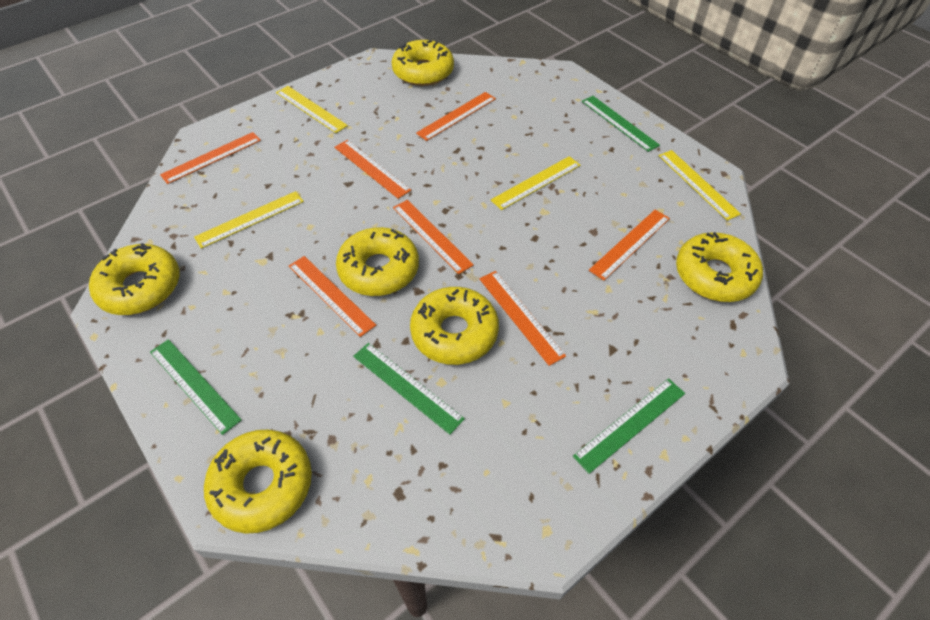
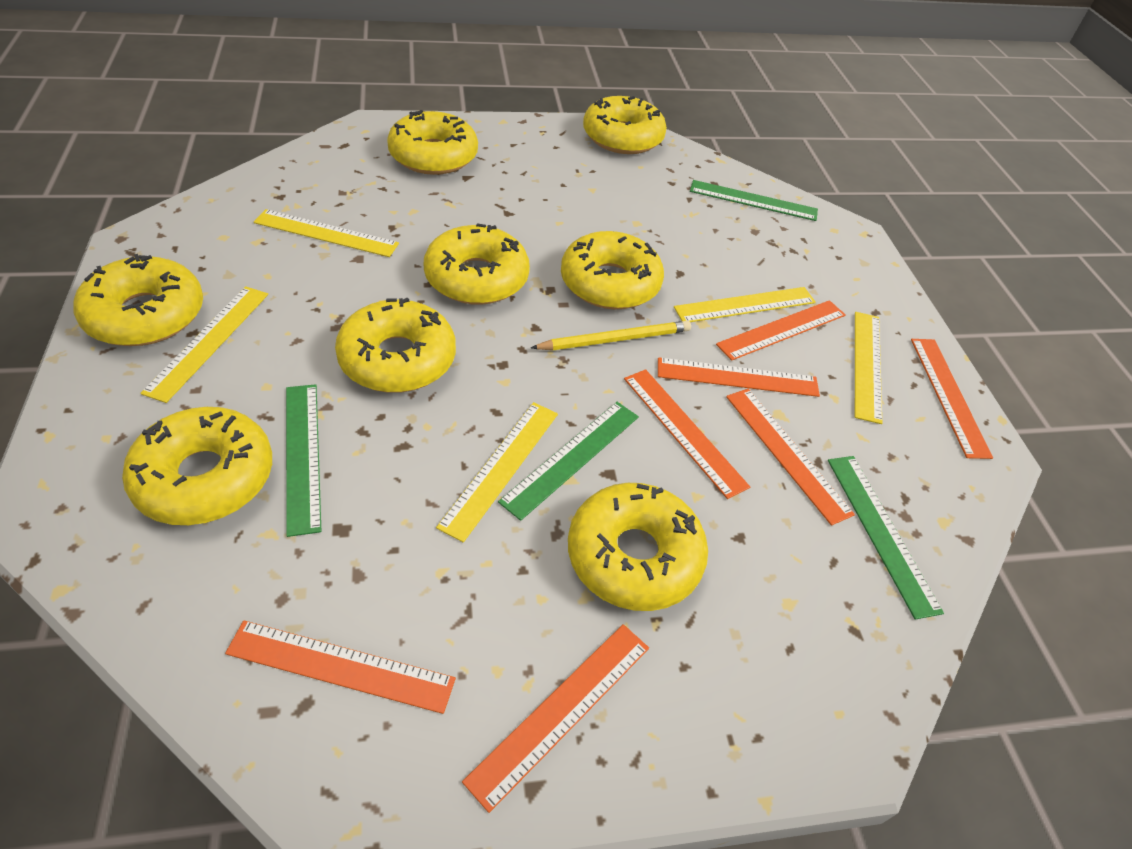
yellow donut: 6 -> 8
yellow pencil: 0 -> 1
yellow ruler: 4 -> 5

